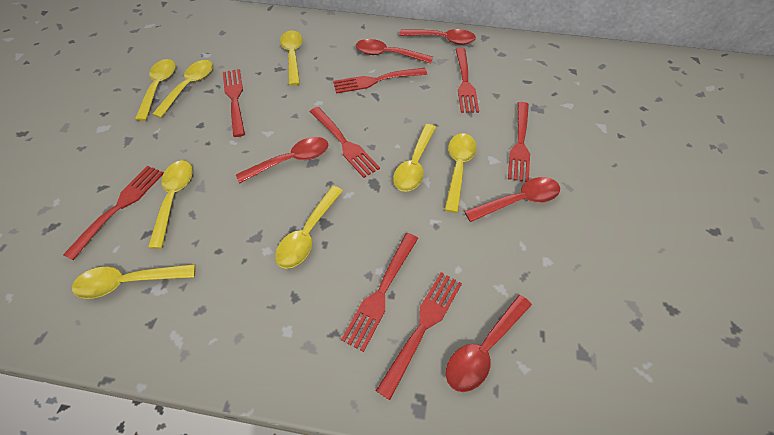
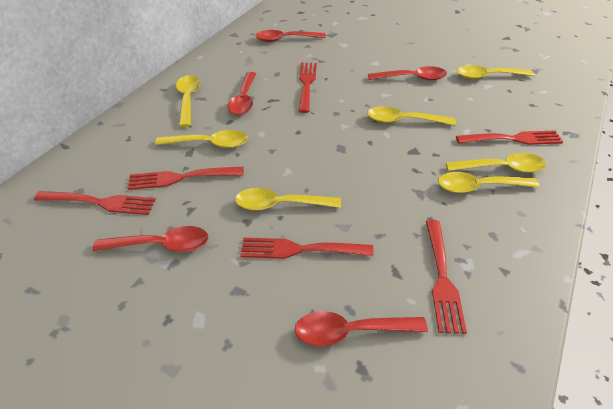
red fork: 8 -> 6
yellow spoon: 8 -> 7

